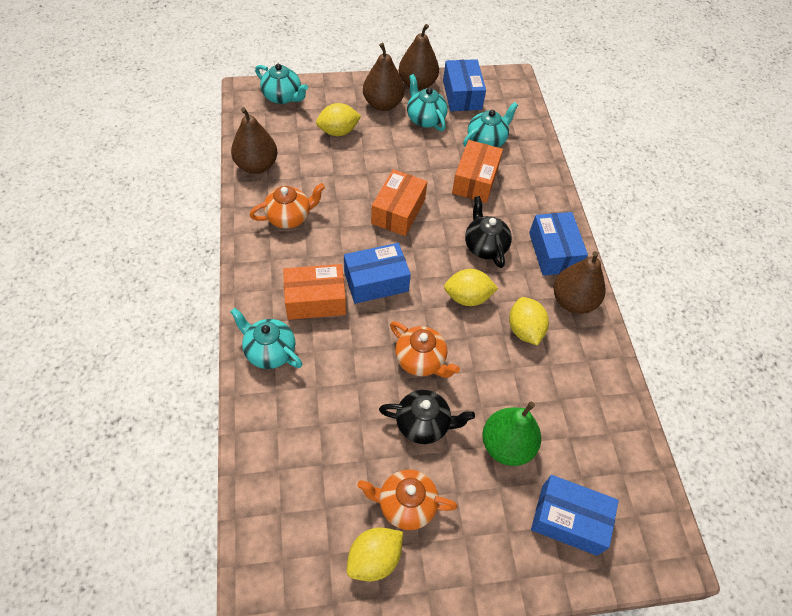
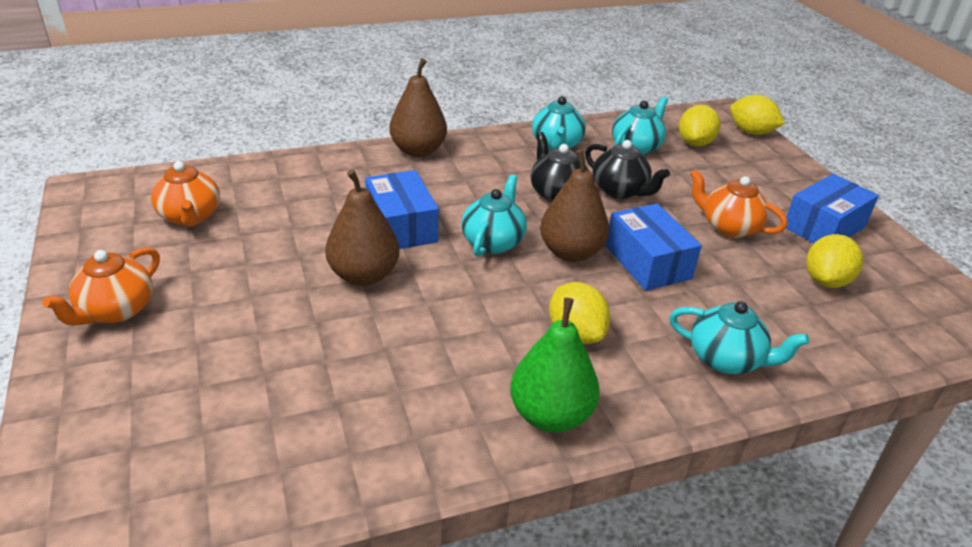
blue box: 4 -> 3
brown pear: 4 -> 3
orange box: 3 -> 0

